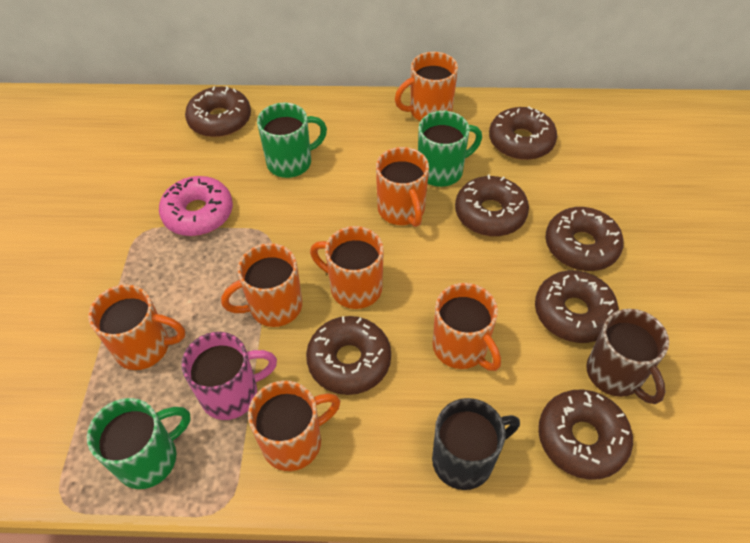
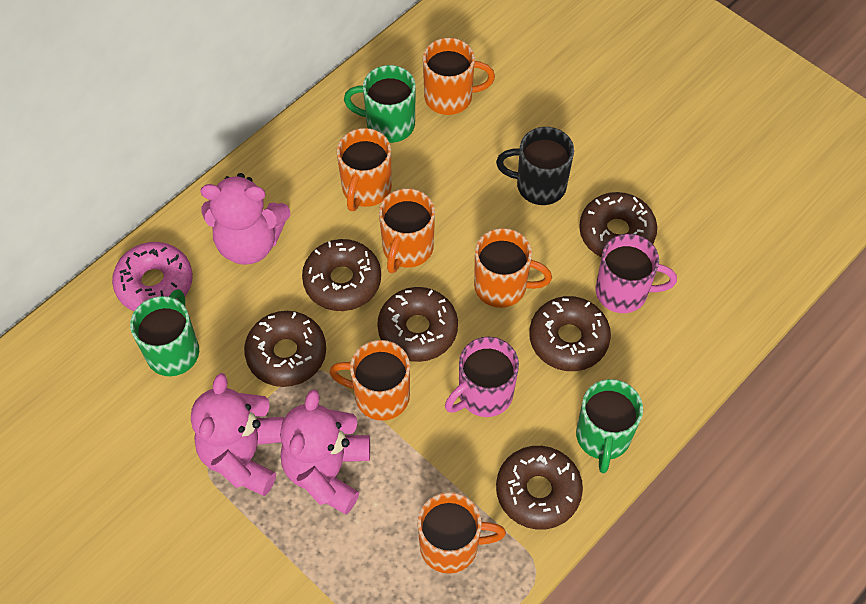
brown donut: 7 -> 6
brown mug: 1 -> 0
orange mug: 7 -> 6
pink mug: 1 -> 2
pink teddy bear: 0 -> 3

